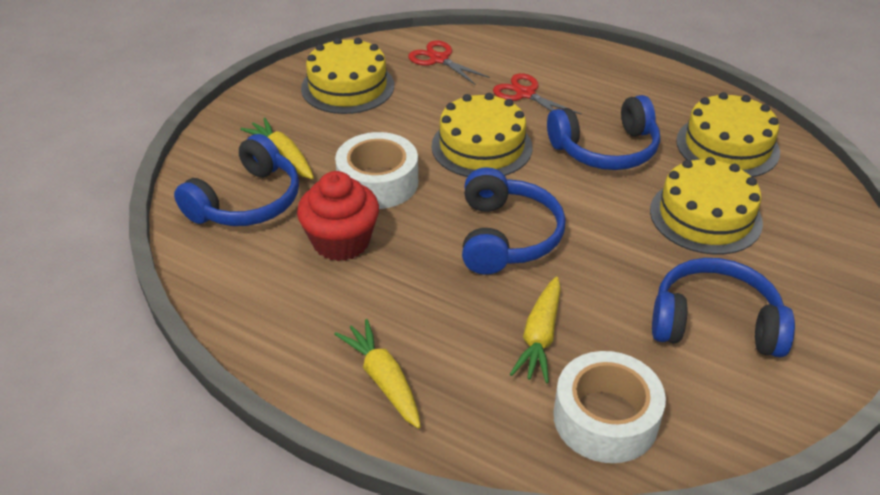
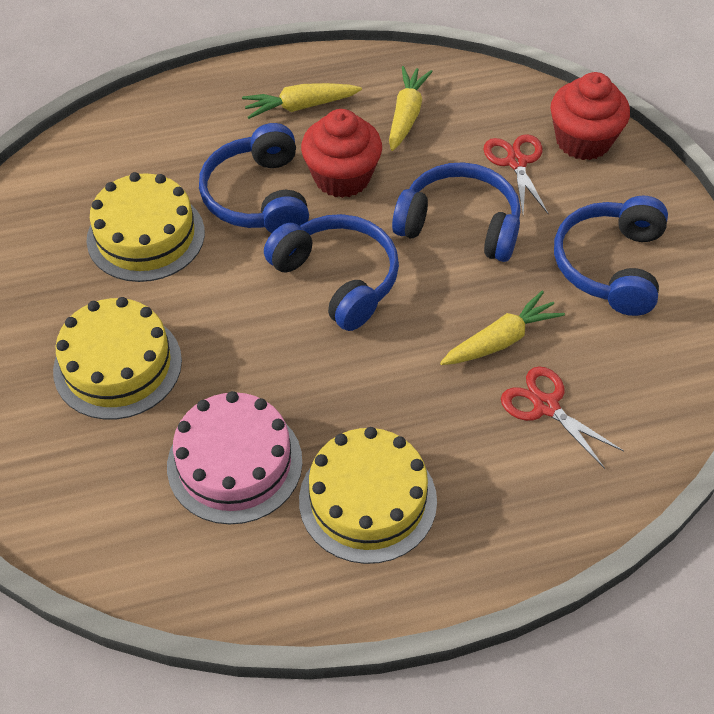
pink cake: 0 -> 1
red cupcake: 1 -> 2
white tape: 2 -> 0
yellow cake: 4 -> 3

